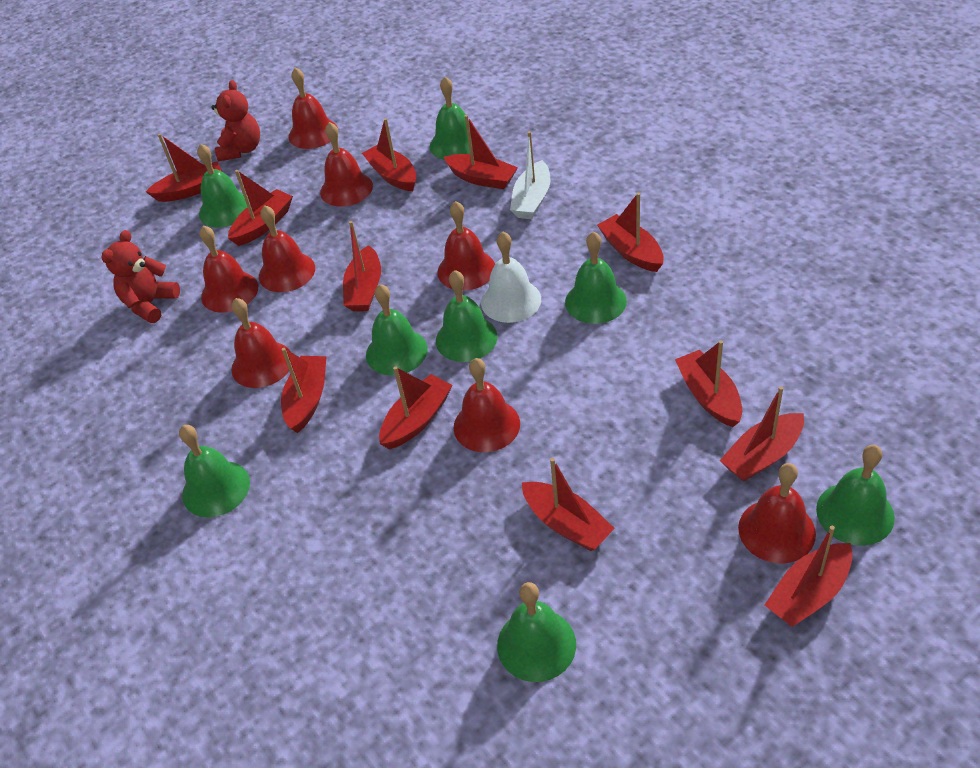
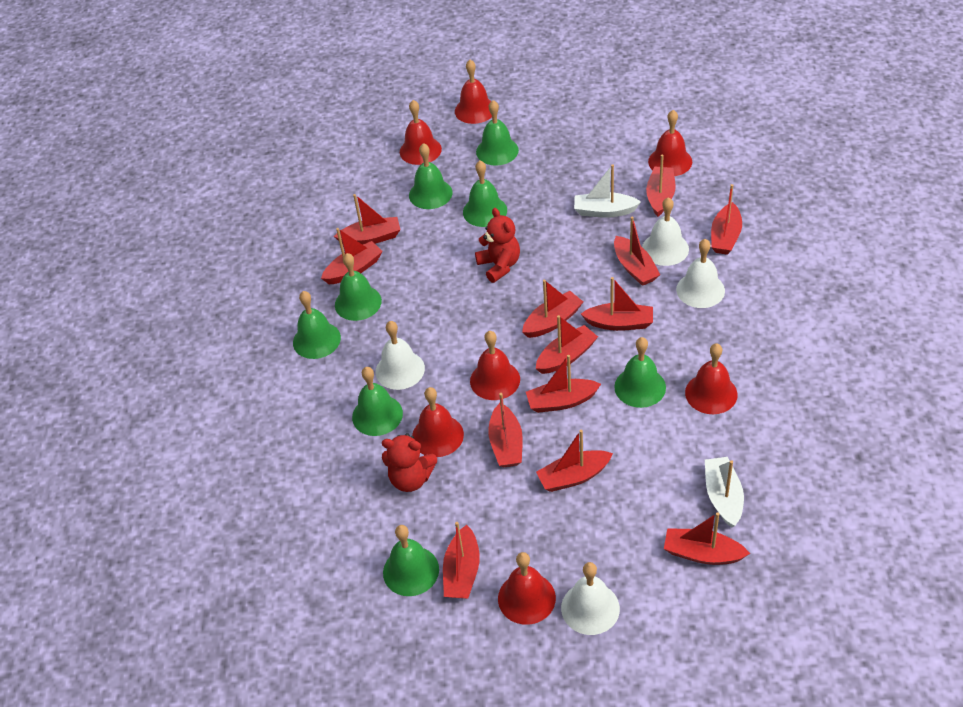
red bell: 8 -> 7
red boat: 12 -> 13
white bell: 1 -> 4
white boat: 1 -> 2

